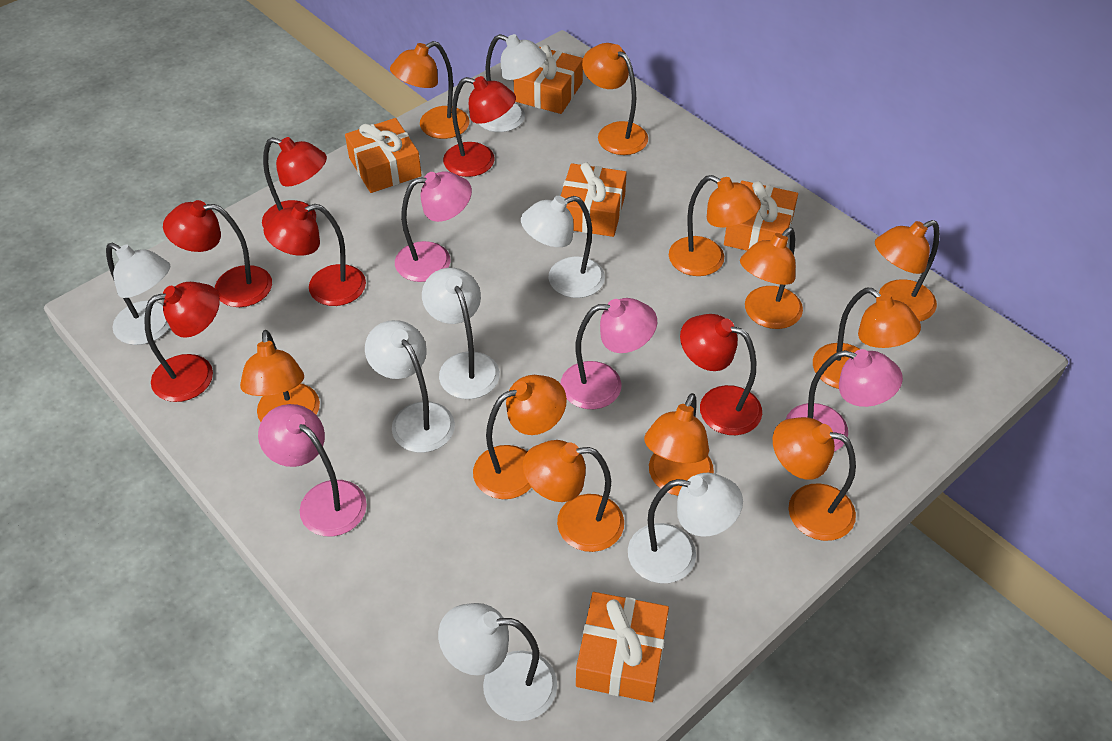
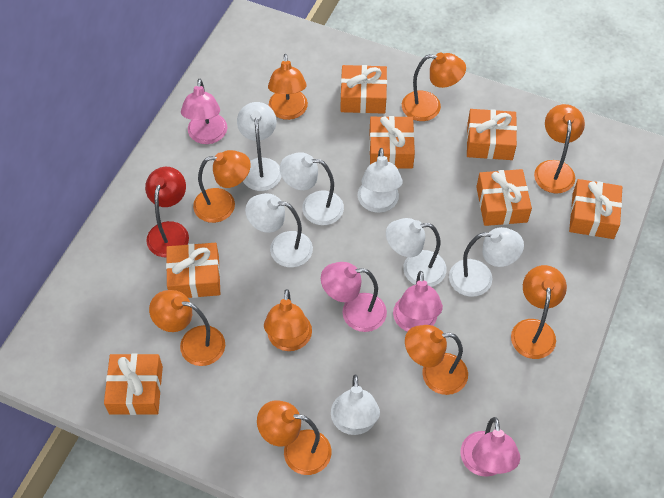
orange gift: 5 -> 7
orange lamp: 11 -> 9
red lamp: 6 -> 1

